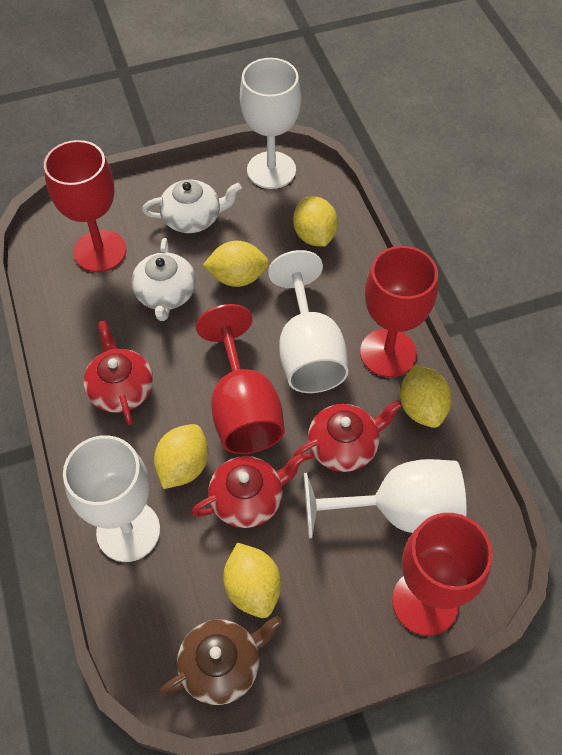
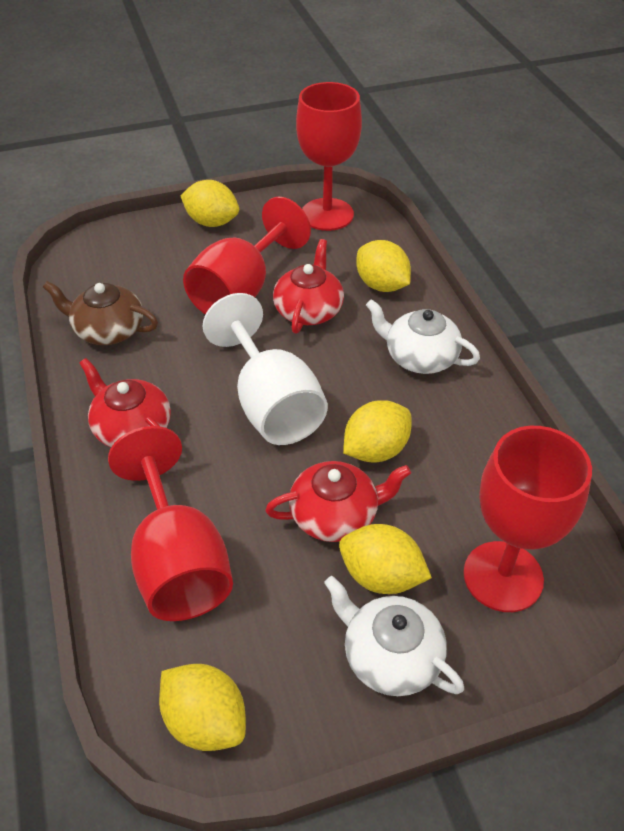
white goblet: 4 -> 1

